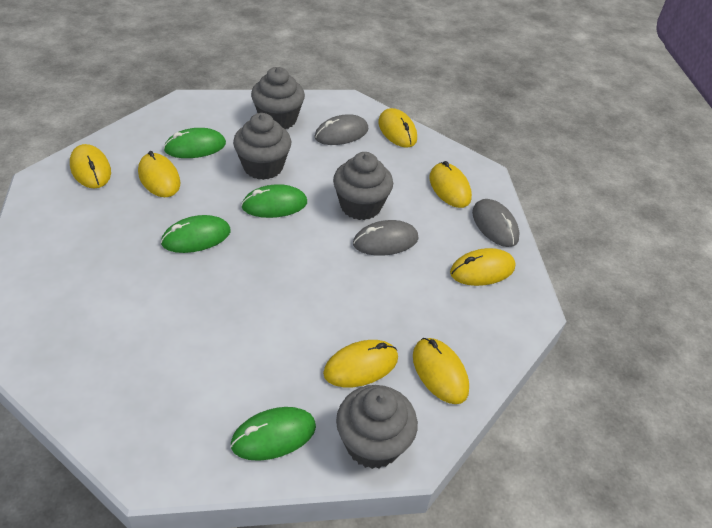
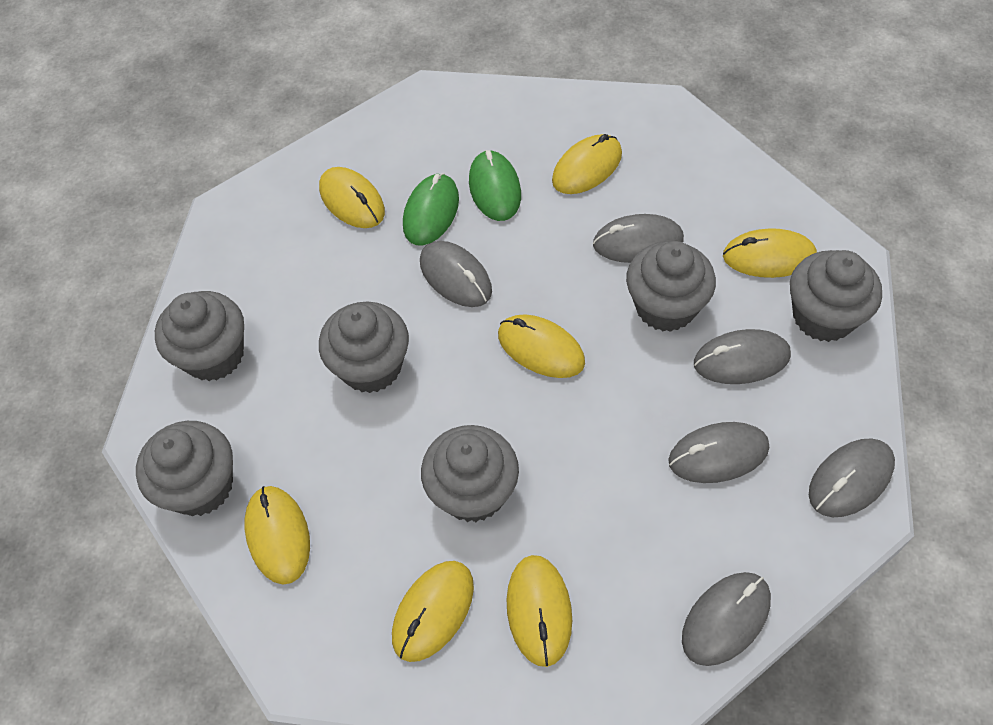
green mouse: 4 -> 2
grey cupcake: 4 -> 6
grey mouse: 3 -> 6

